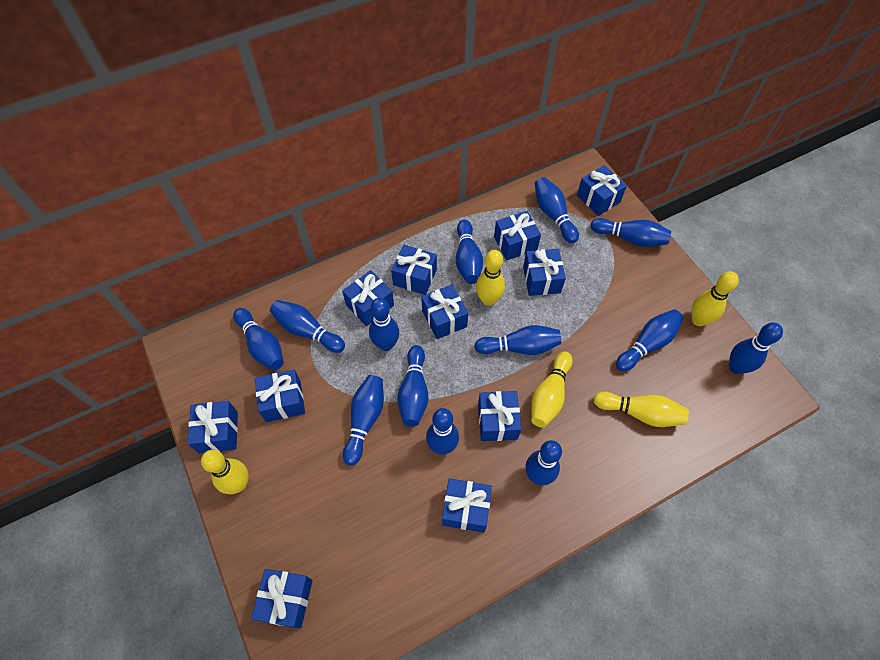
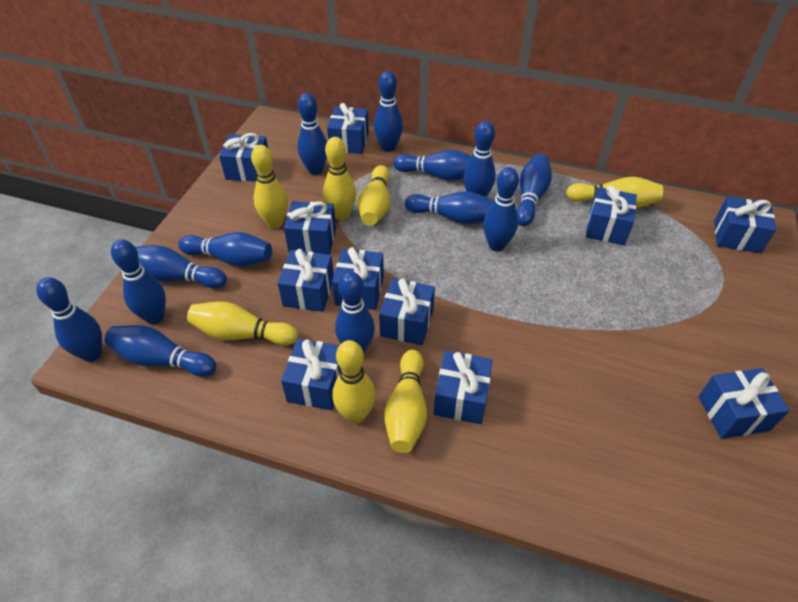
yellow bowling pin: 5 -> 7

